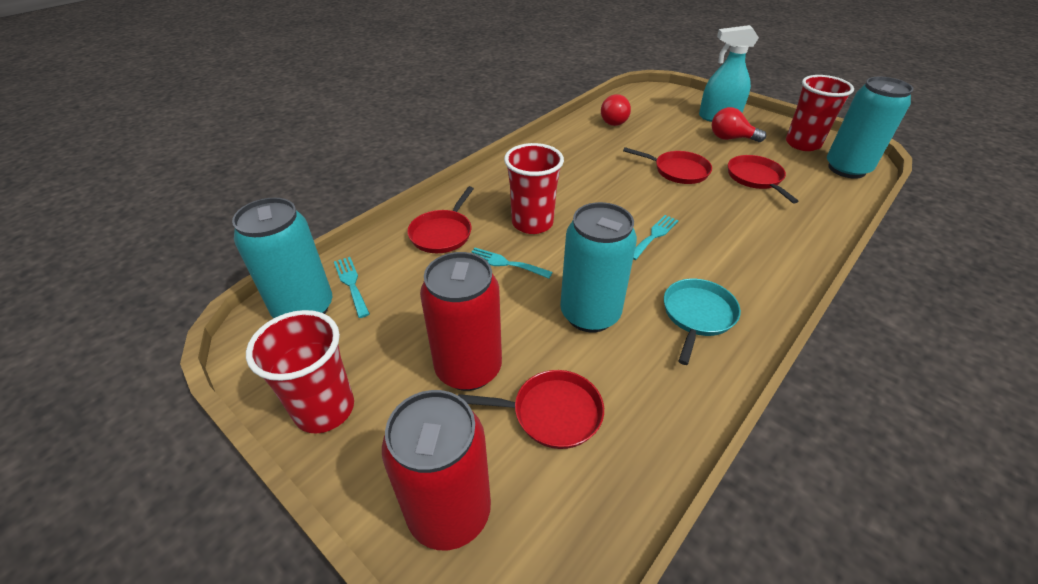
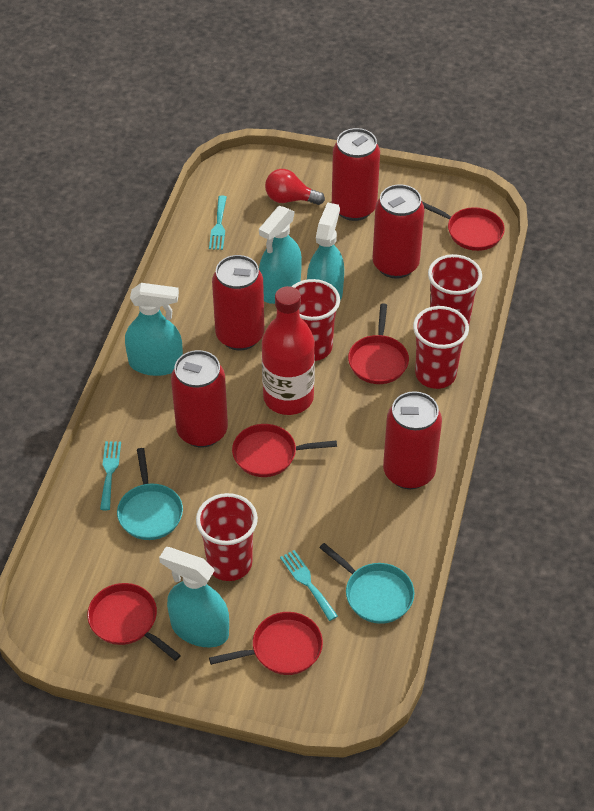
red bottle: 0 -> 1
red can: 2 -> 5
red cup: 3 -> 4
red light bulb: 2 -> 1
red pan: 4 -> 5
turquoise can: 3 -> 0
turquoise pan: 1 -> 2
turquoise spray bottle: 1 -> 4

